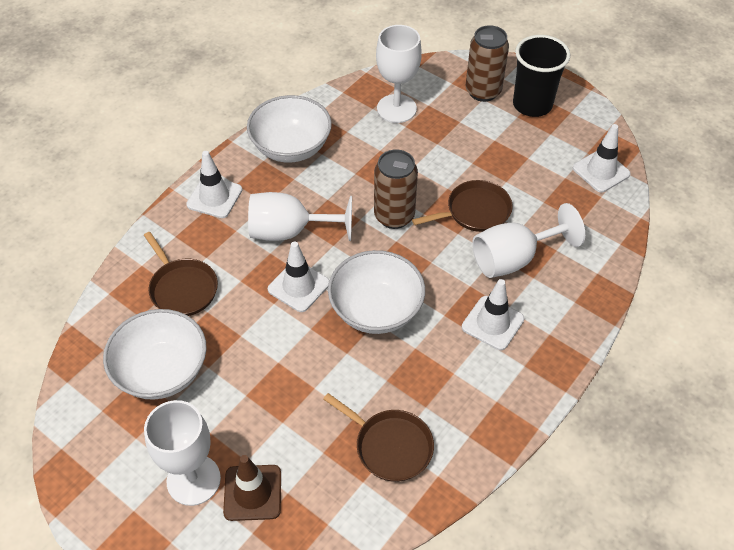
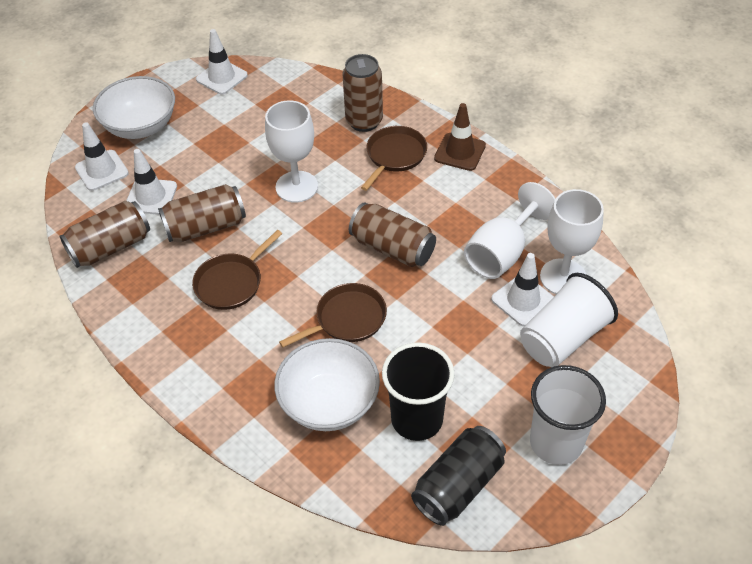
black can: 0 -> 1
brown can: 2 -> 4
white bowl: 3 -> 2
white cup: 0 -> 2
white goblet: 4 -> 3

